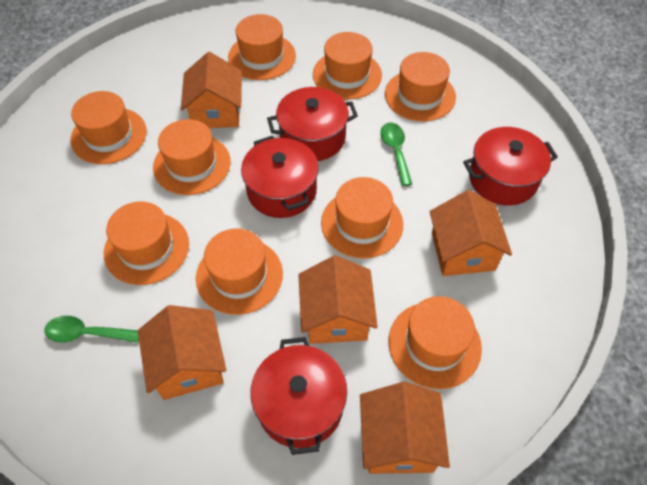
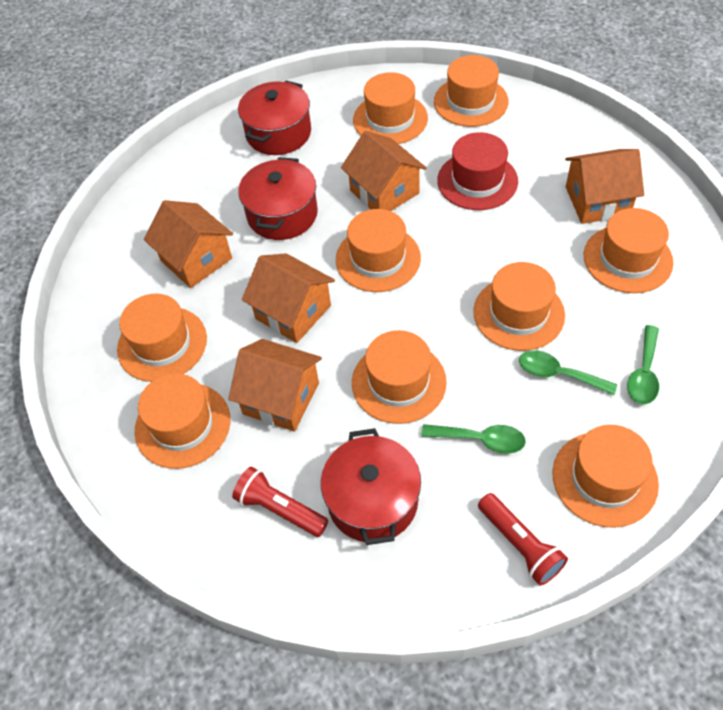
green spoon: 2 -> 3
red flashlight: 0 -> 2
red hat: 0 -> 1
red pot: 4 -> 3

